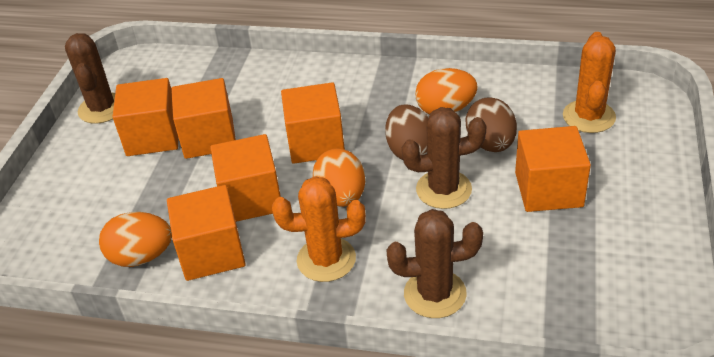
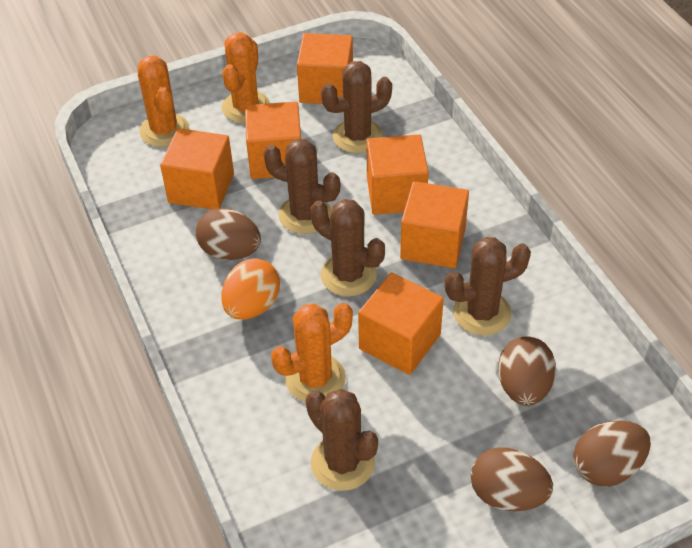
brown cactus: 3 -> 5
brown egg: 2 -> 4
orange cactus: 2 -> 3
orange egg: 3 -> 1

